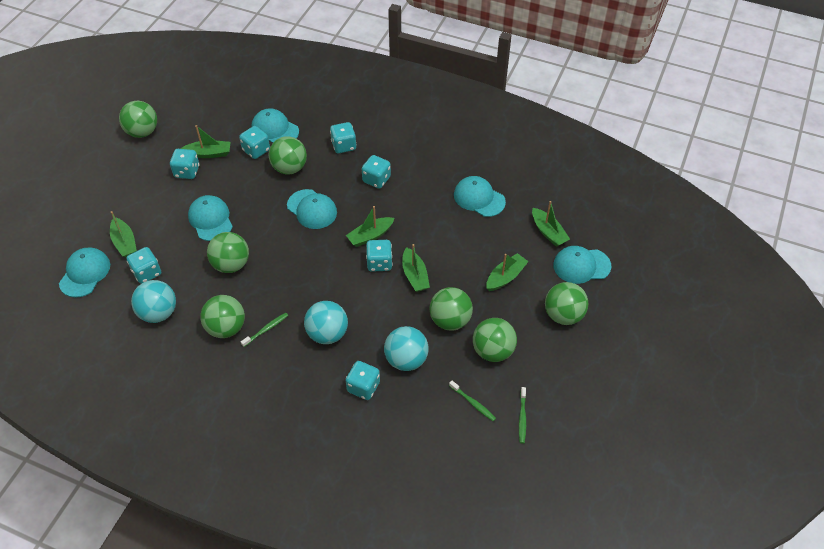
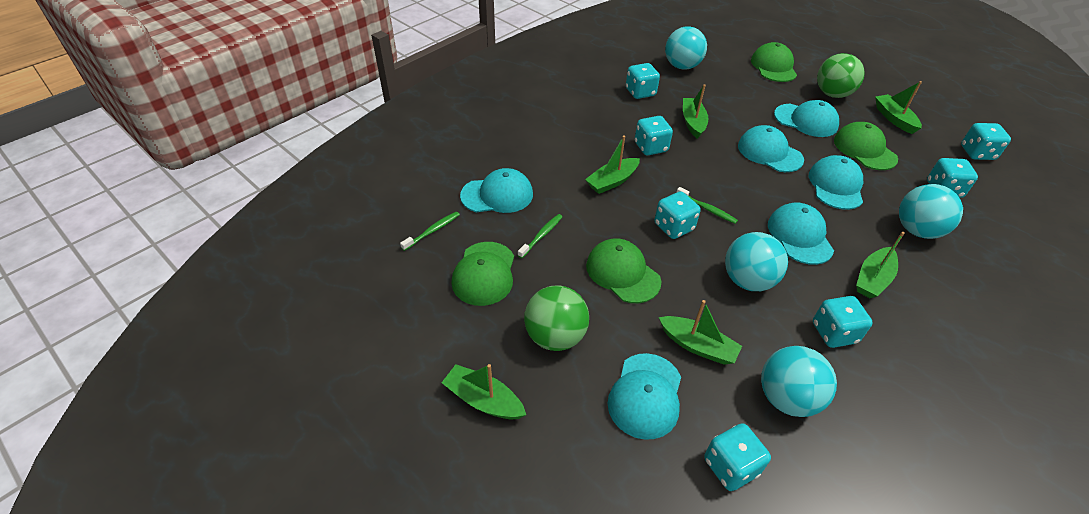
green ball: 7 -> 2
green cap: 0 -> 4
turquoise ball: 3 -> 4

